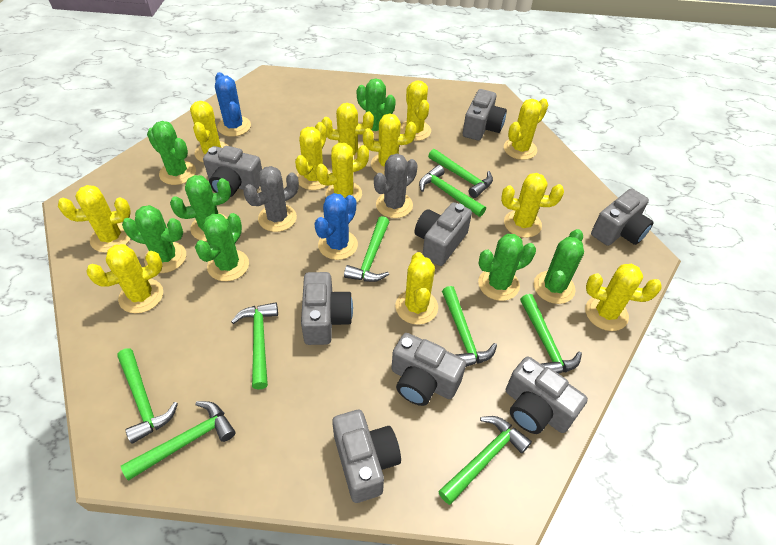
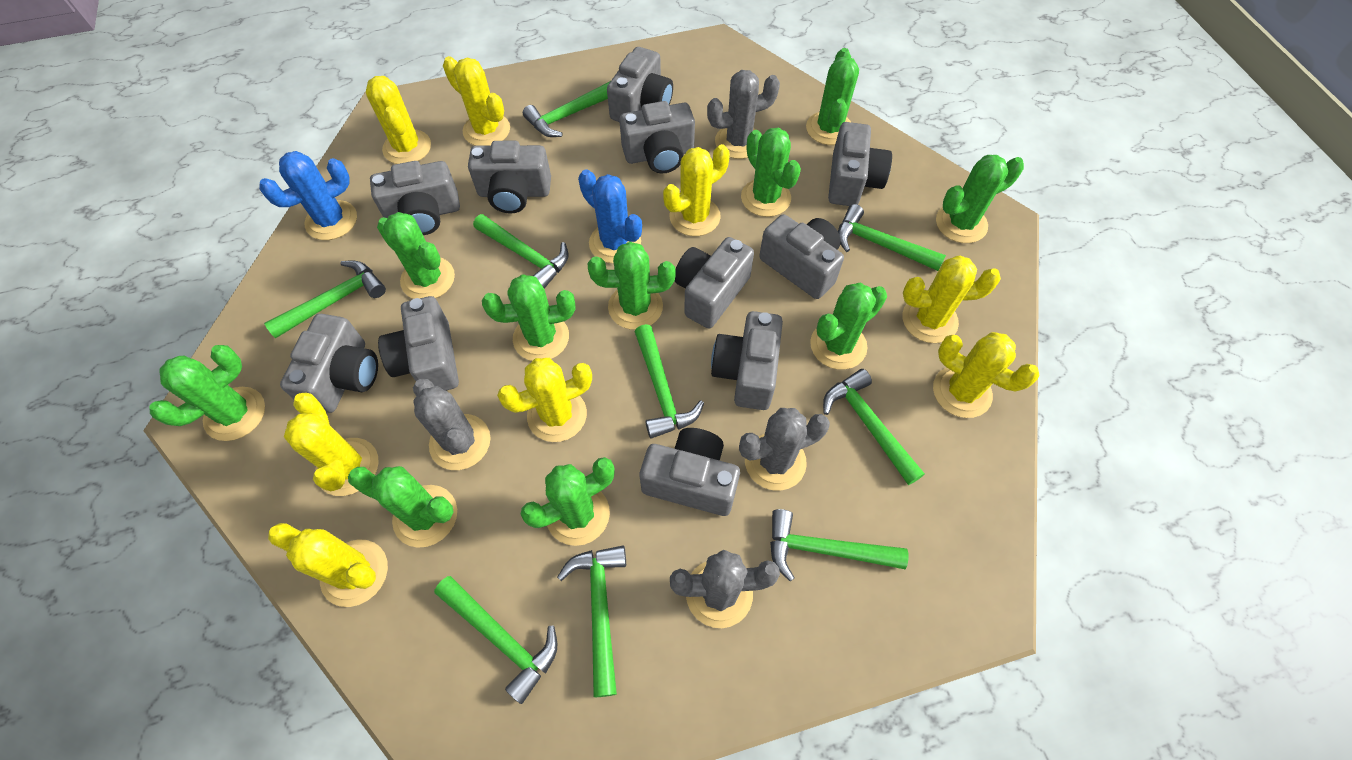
green cactus: 7 -> 10
grey cactus: 2 -> 4
grey camera: 8 -> 11
yellow cactus: 12 -> 8

